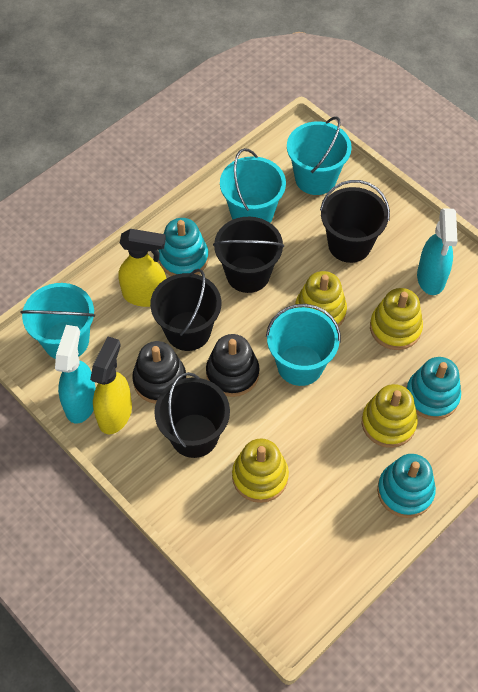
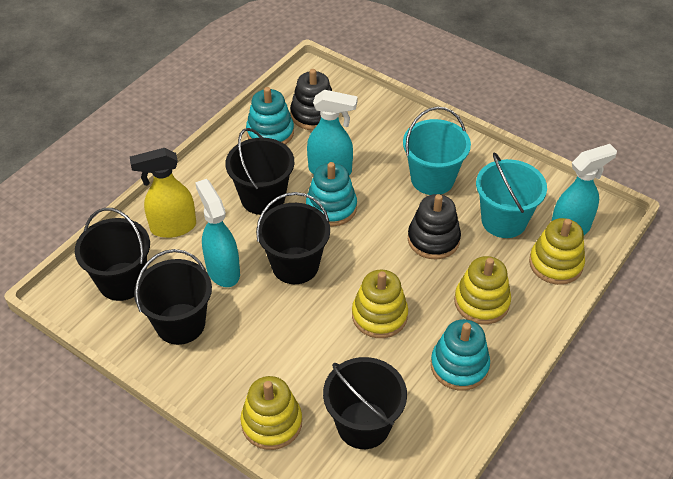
black bucket: 4 -> 5
turquoise bucket: 4 -> 2
turquoise spray bottle: 2 -> 3
yellow spray bottle: 2 -> 1

